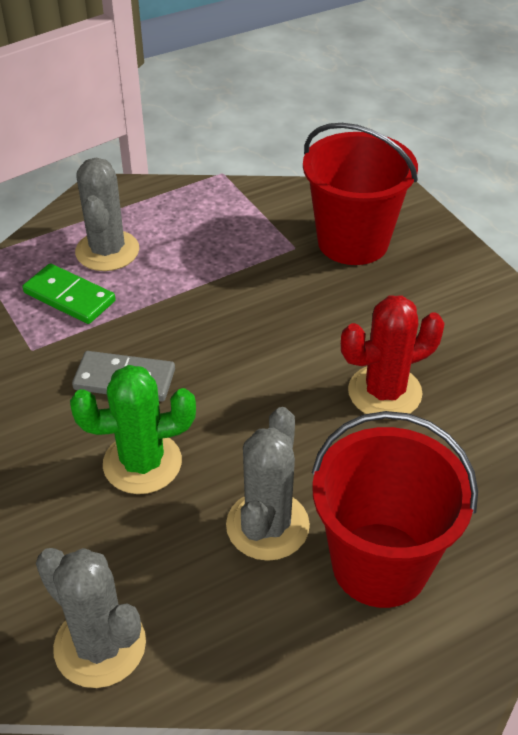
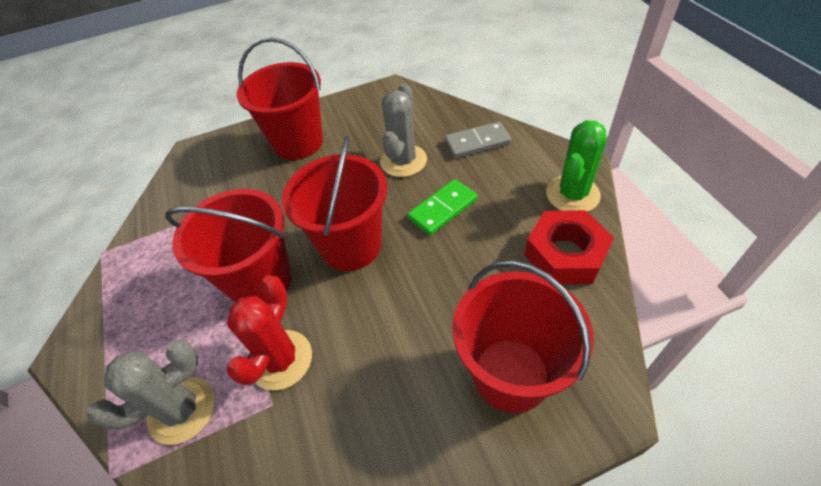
grey cactus: 3 -> 2
red bucket: 2 -> 4
red nut: 0 -> 1

